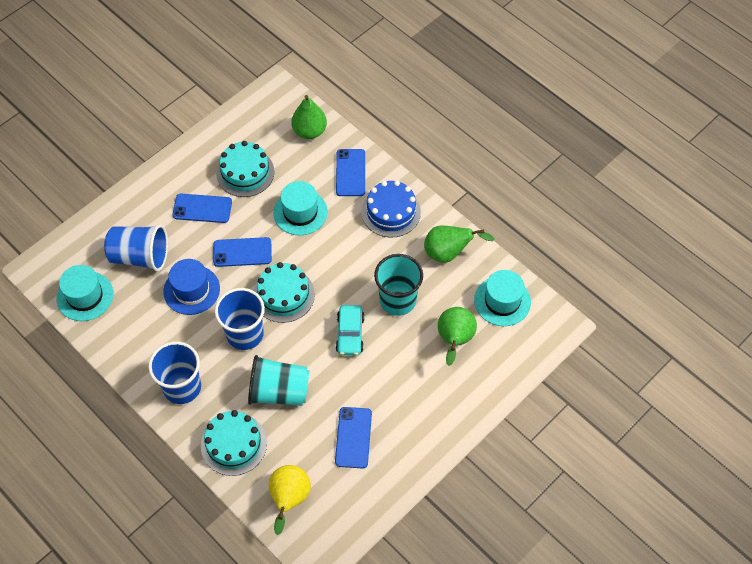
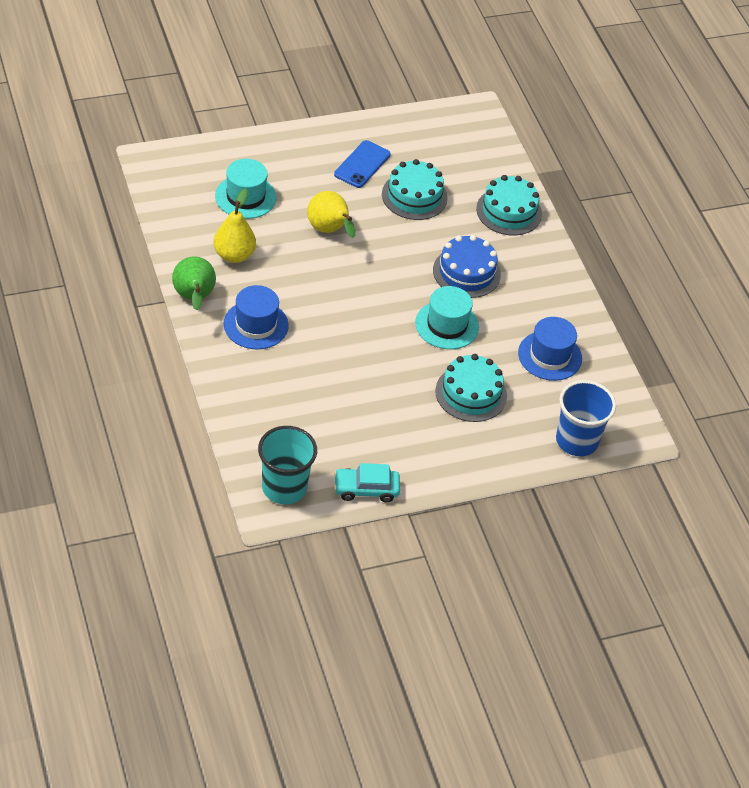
blue cup: 3 -> 1
blue hat: 1 -> 2
blue phone: 4 -> 1
green pear: 3 -> 1
turquoise cup: 2 -> 1
turquoise hat: 3 -> 2
yellow pear: 1 -> 2

